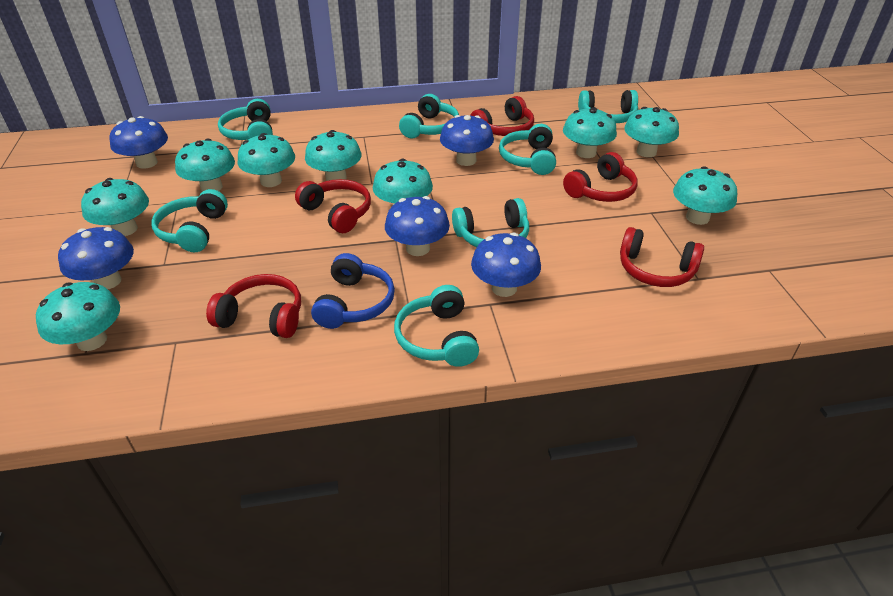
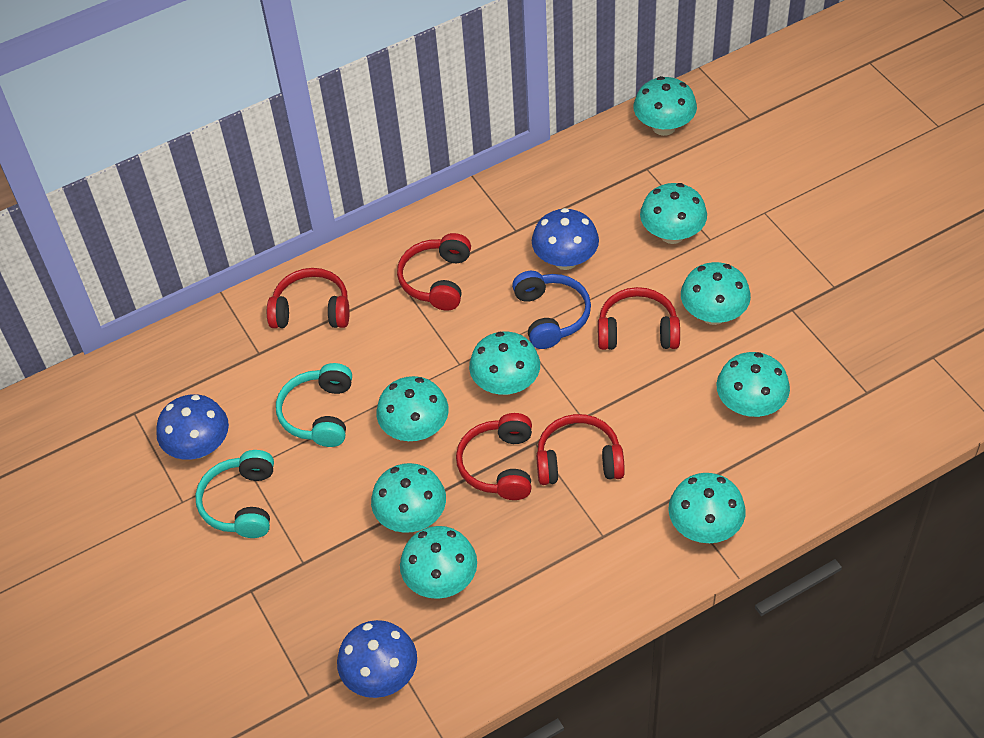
blue mushroom: 5 -> 3
turquoise headphones: 7 -> 2

